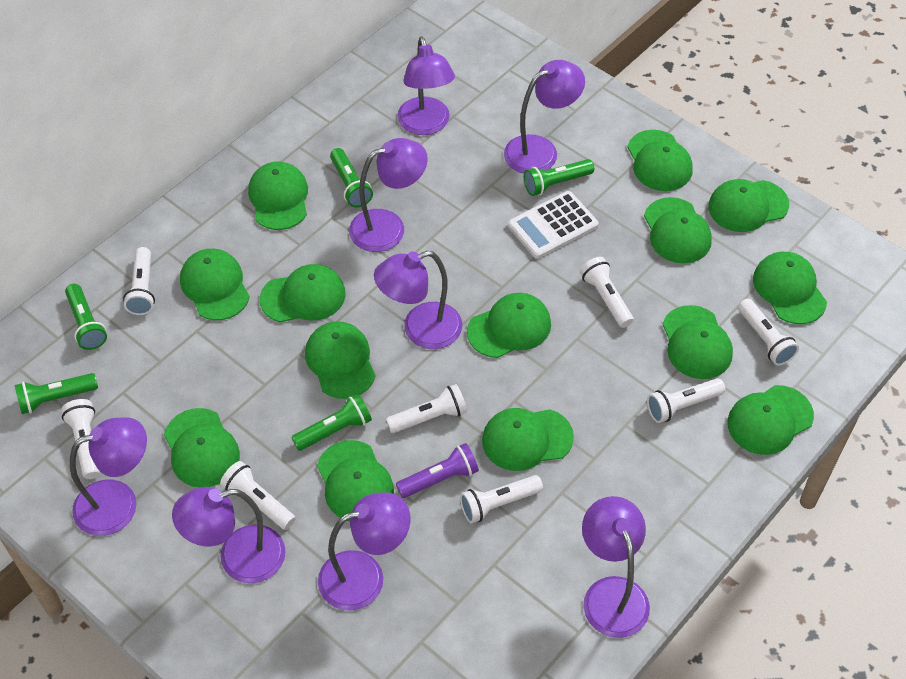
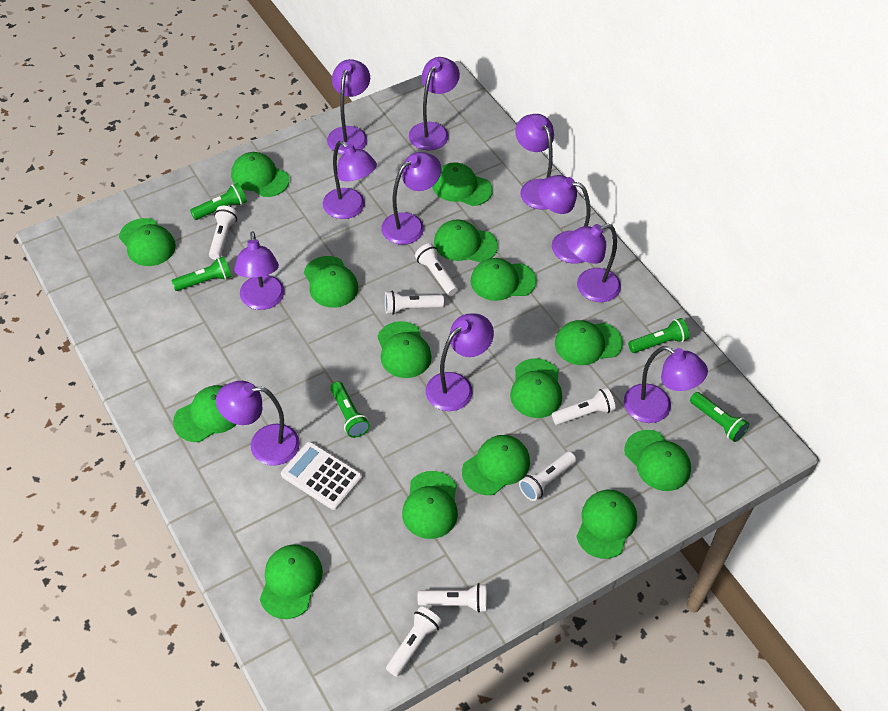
green cap: 14 -> 15
purple flashlight: 1 -> 0
purple lamp: 8 -> 11
white flashlight: 8 -> 7

